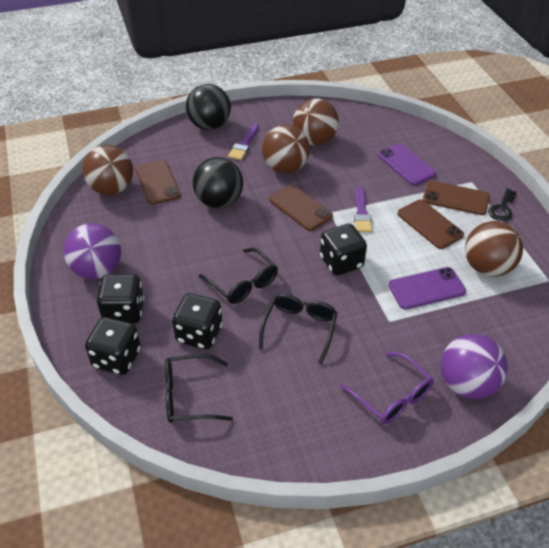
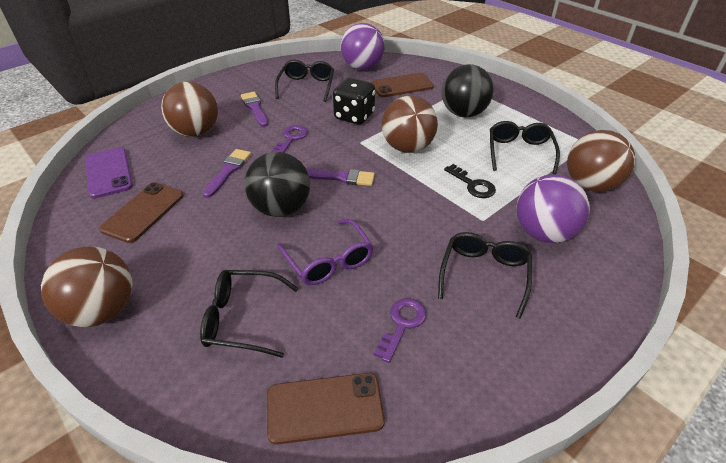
black dice: 4 -> 1
black glasses: 3 -> 4
brown phone: 4 -> 3
purple brush: 2 -> 3
purple key: 0 -> 2
purple phone: 2 -> 1

